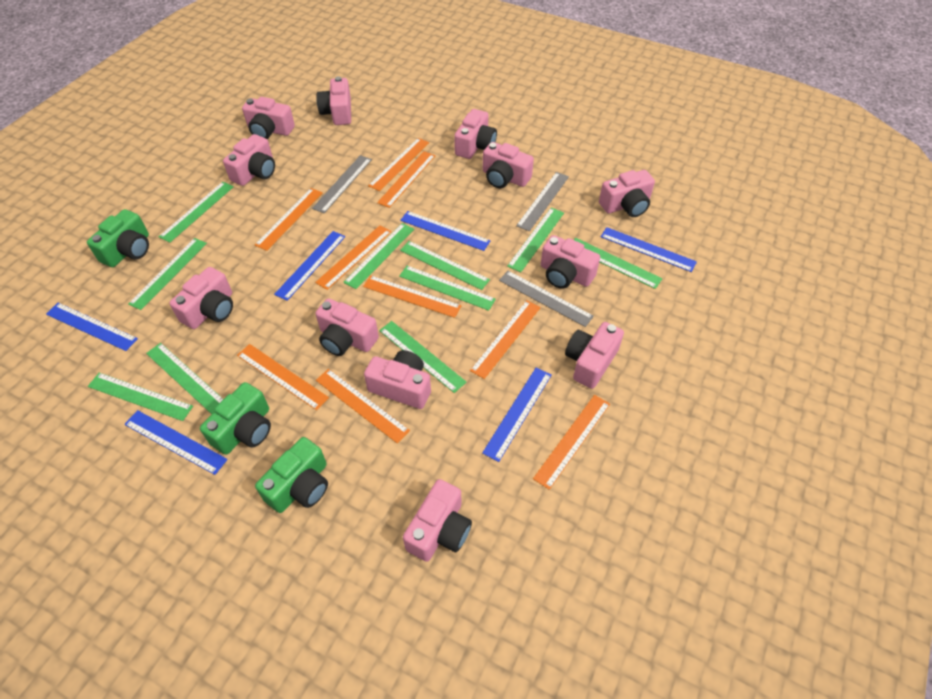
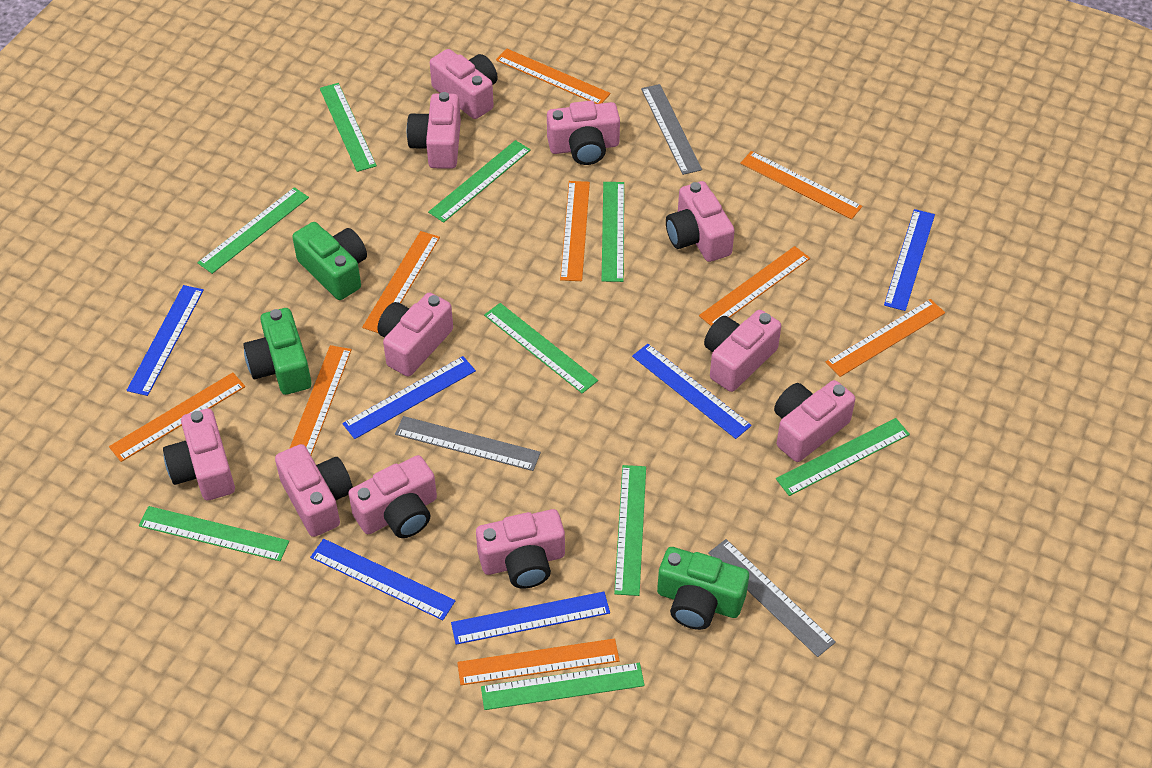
green ruler: 10 -> 9
pink camera: 12 -> 11

